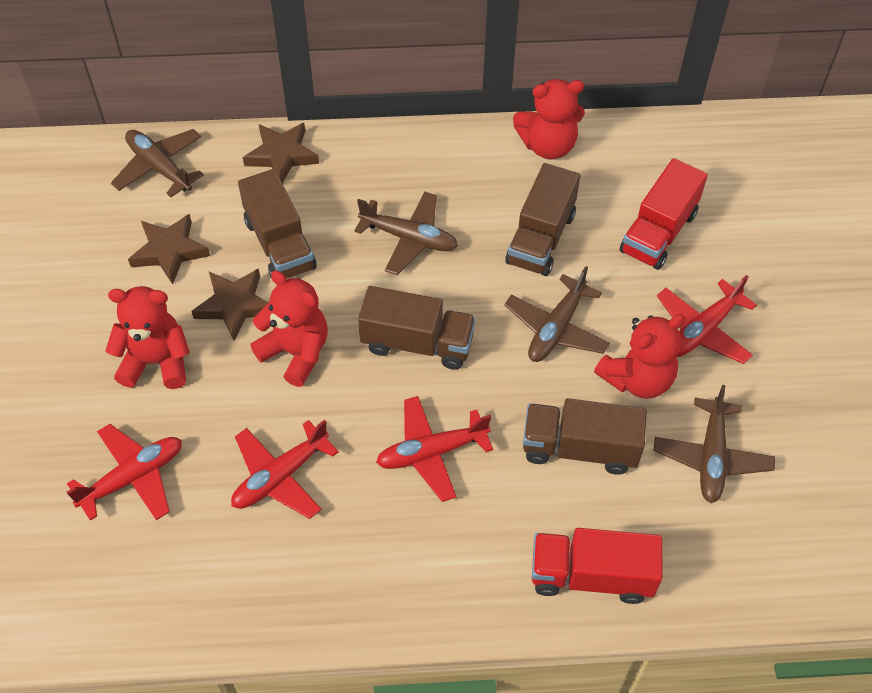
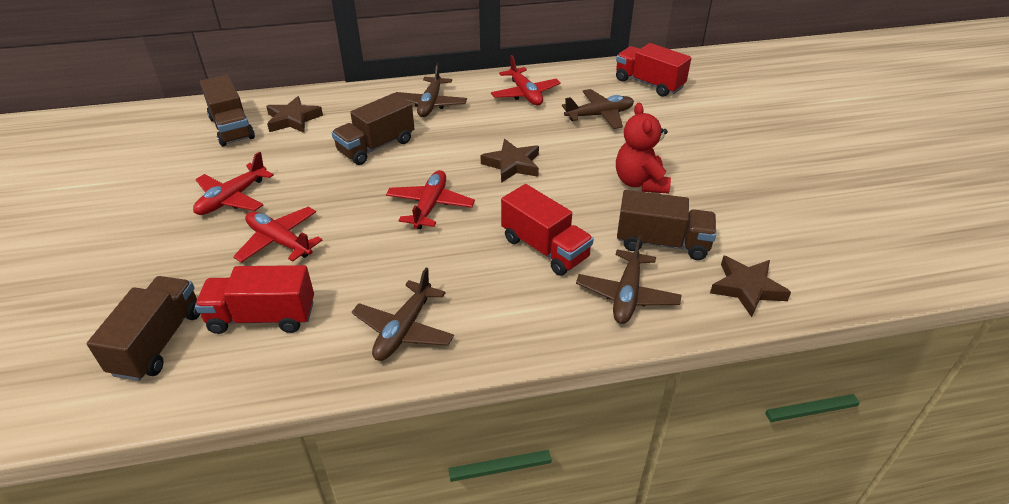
red teddy bear: 4 -> 1
red truck: 2 -> 3

